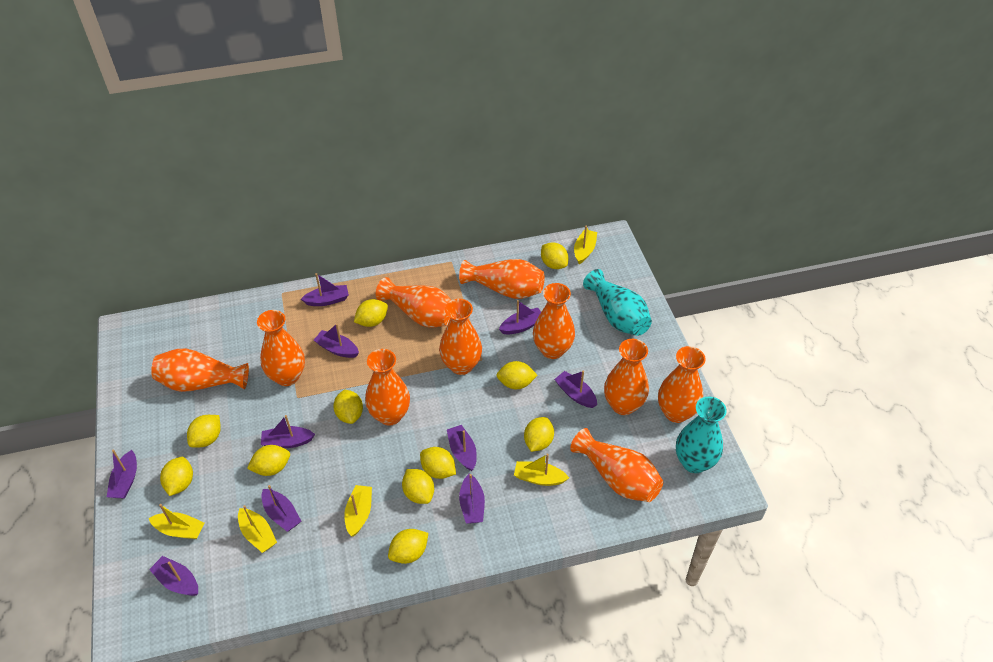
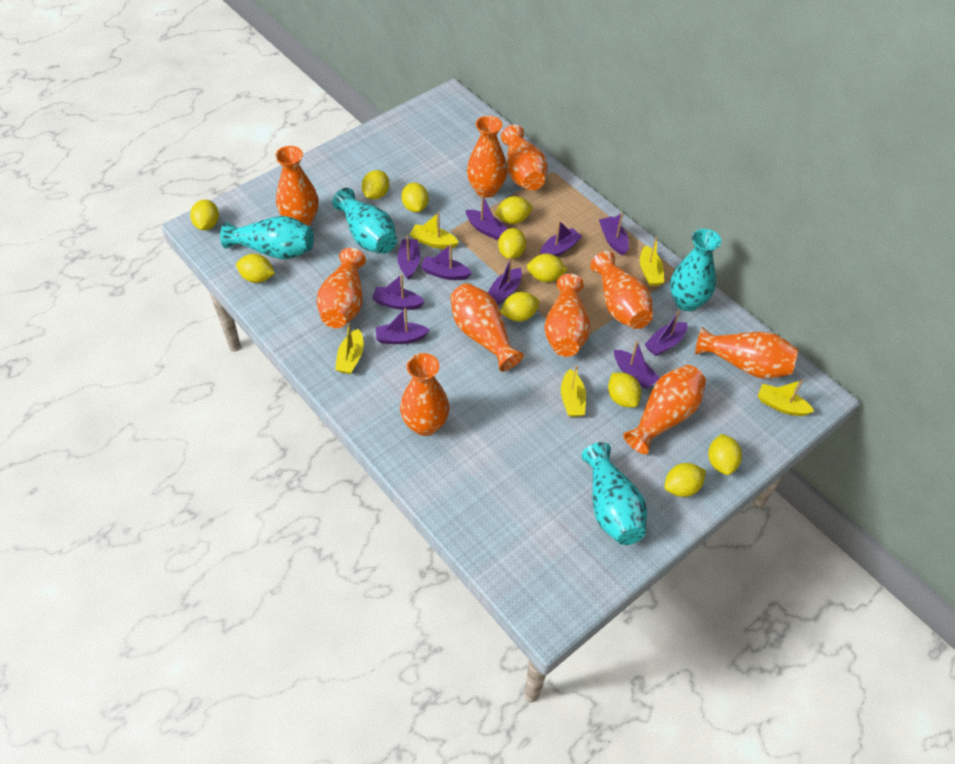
turquoise vase: 2 -> 4

